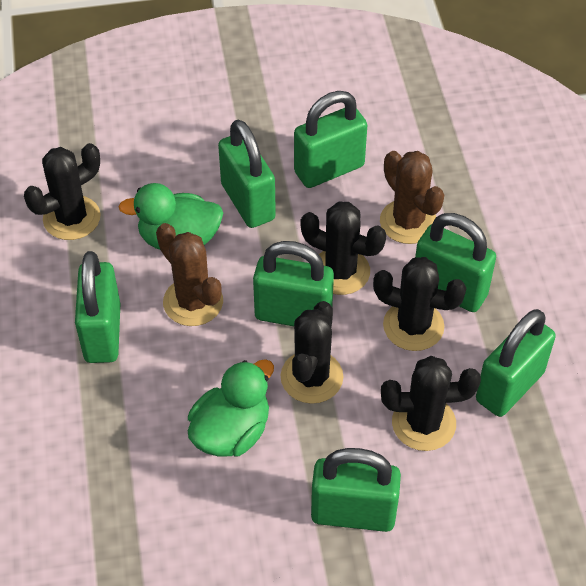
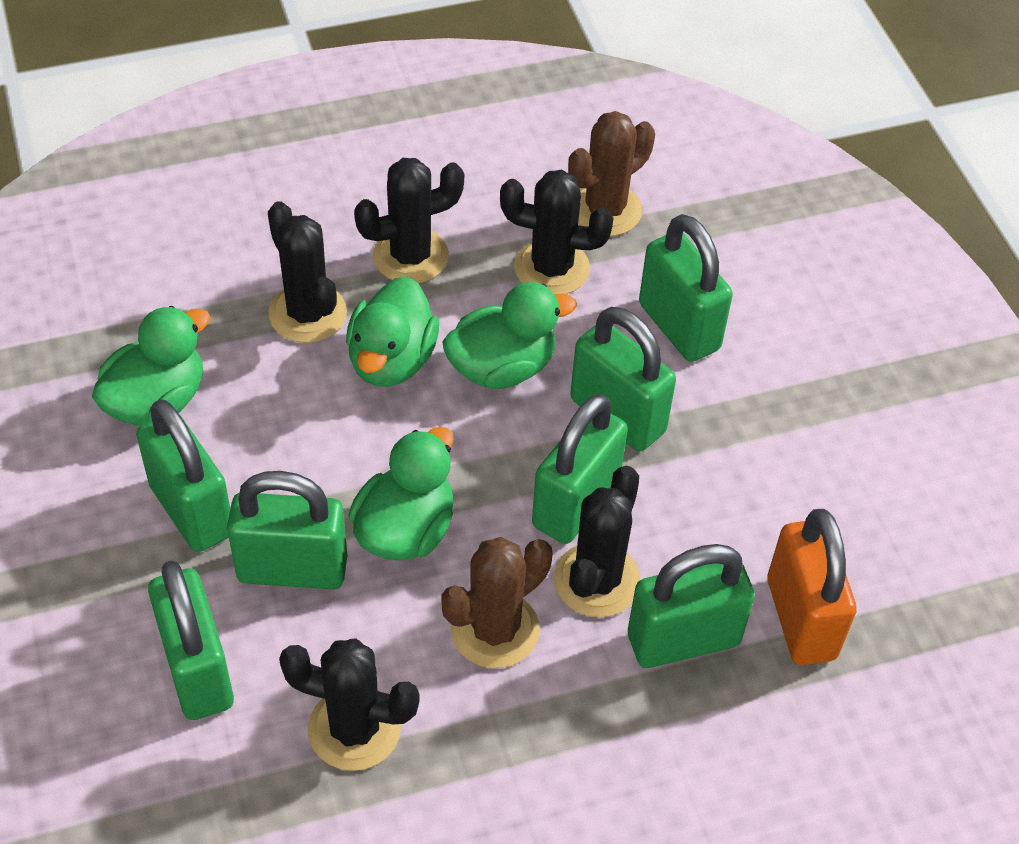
green duck: 2 -> 4
orange padlock: 0 -> 1

